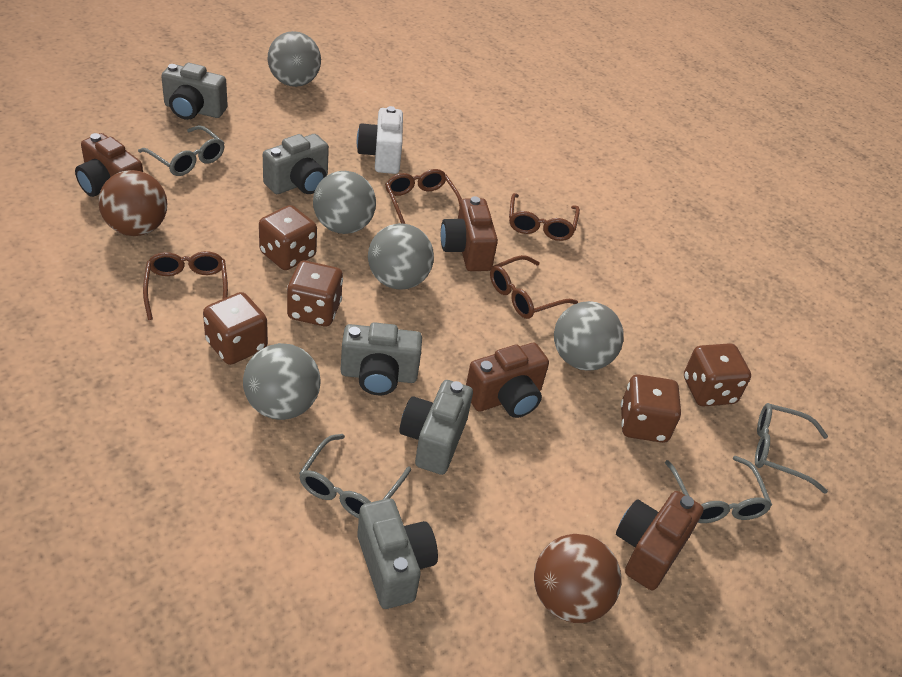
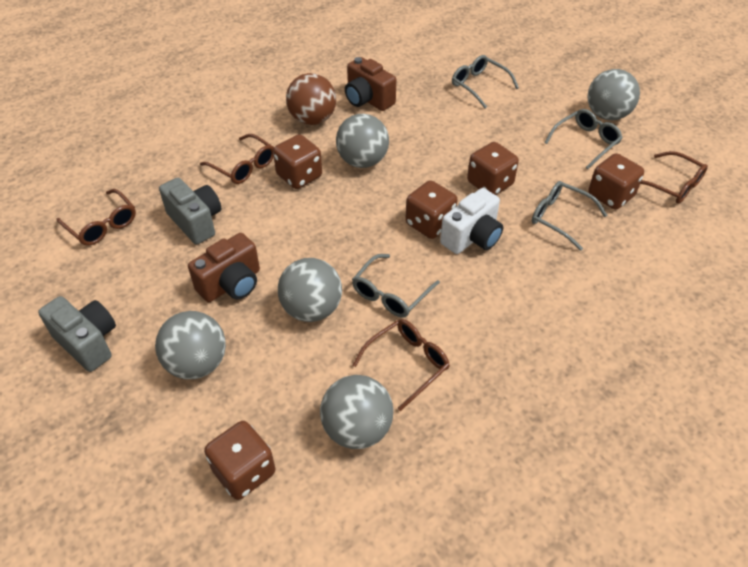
brown ball: 2 -> 1
brown camera: 4 -> 2
grey camera: 5 -> 2

